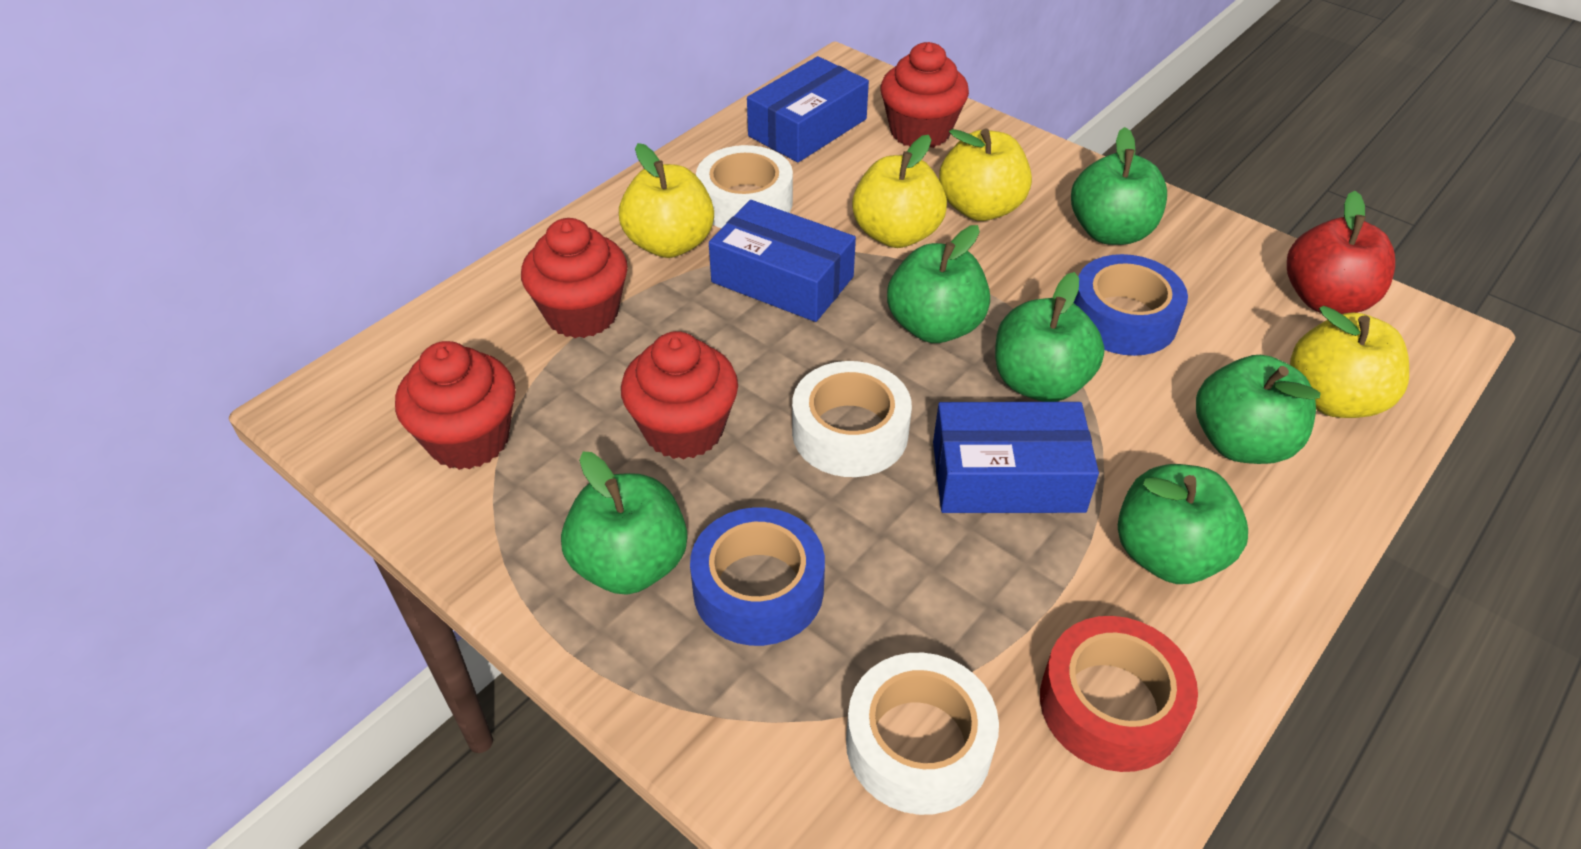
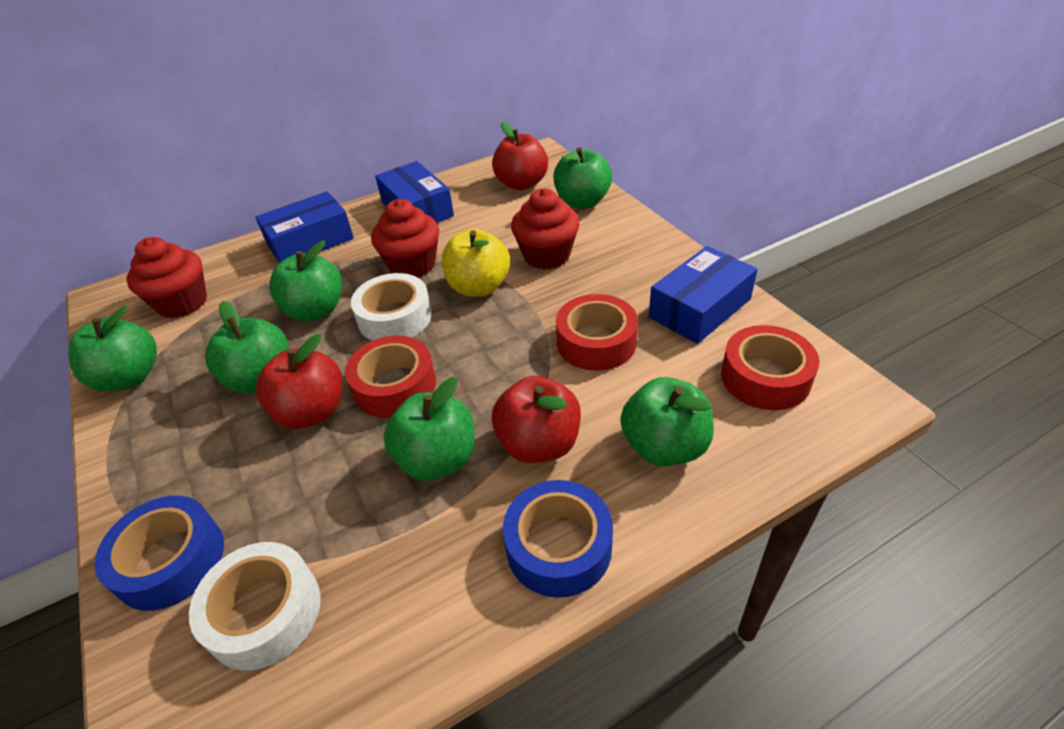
red apple: 1 -> 3
red cupcake: 4 -> 3
red tape: 1 -> 3
white tape: 3 -> 2
yellow apple: 4 -> 1

